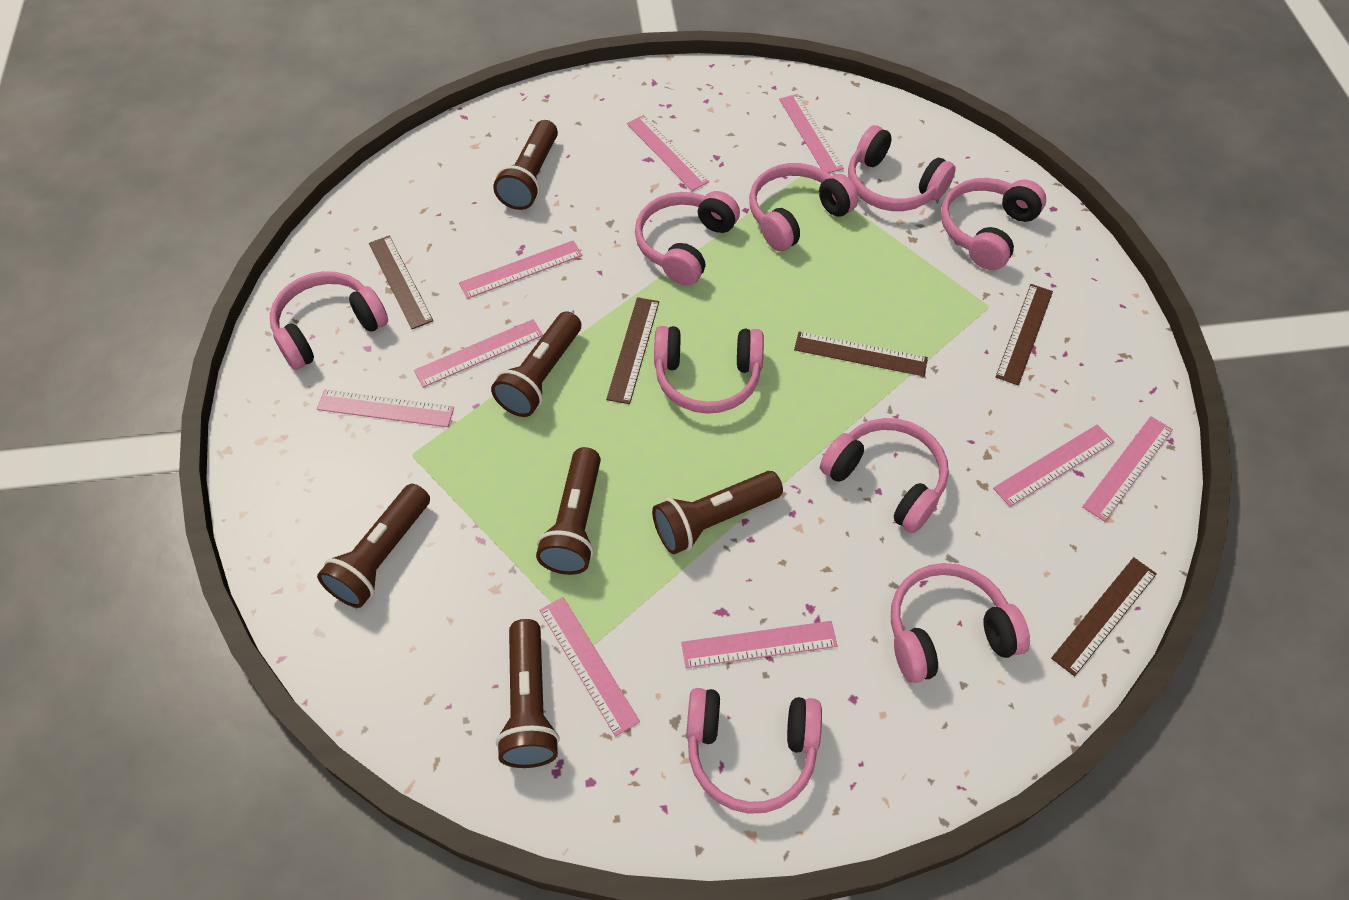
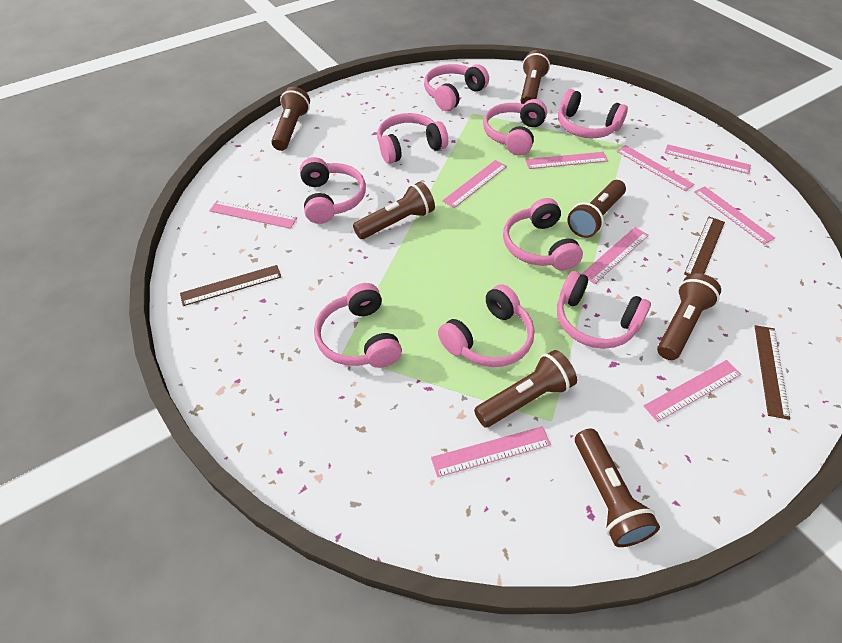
brown flashlight: 6 -> 7
brown ruler: 5 -> 3

